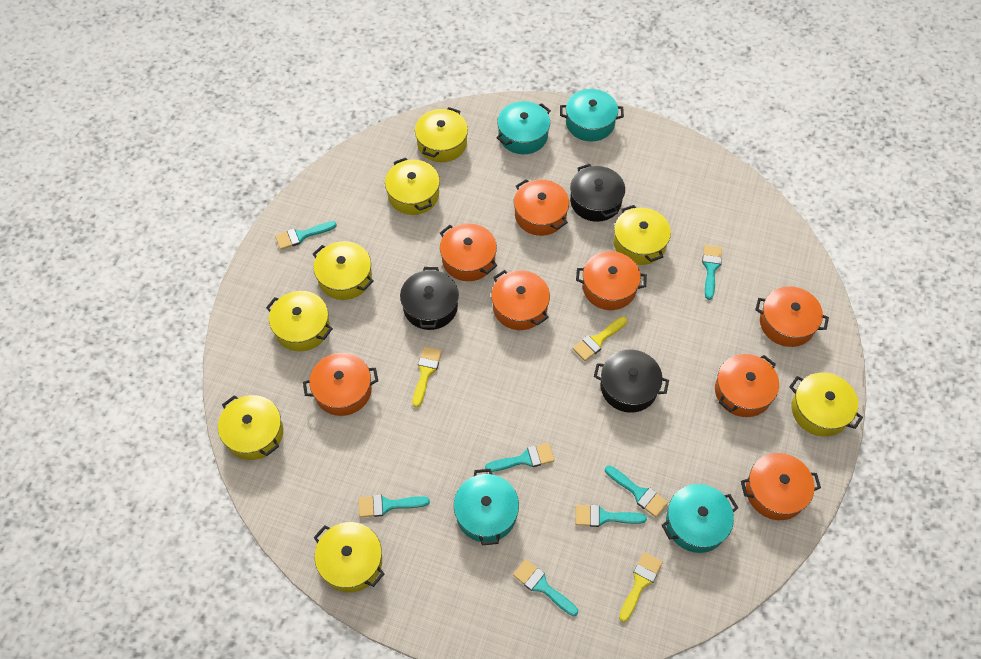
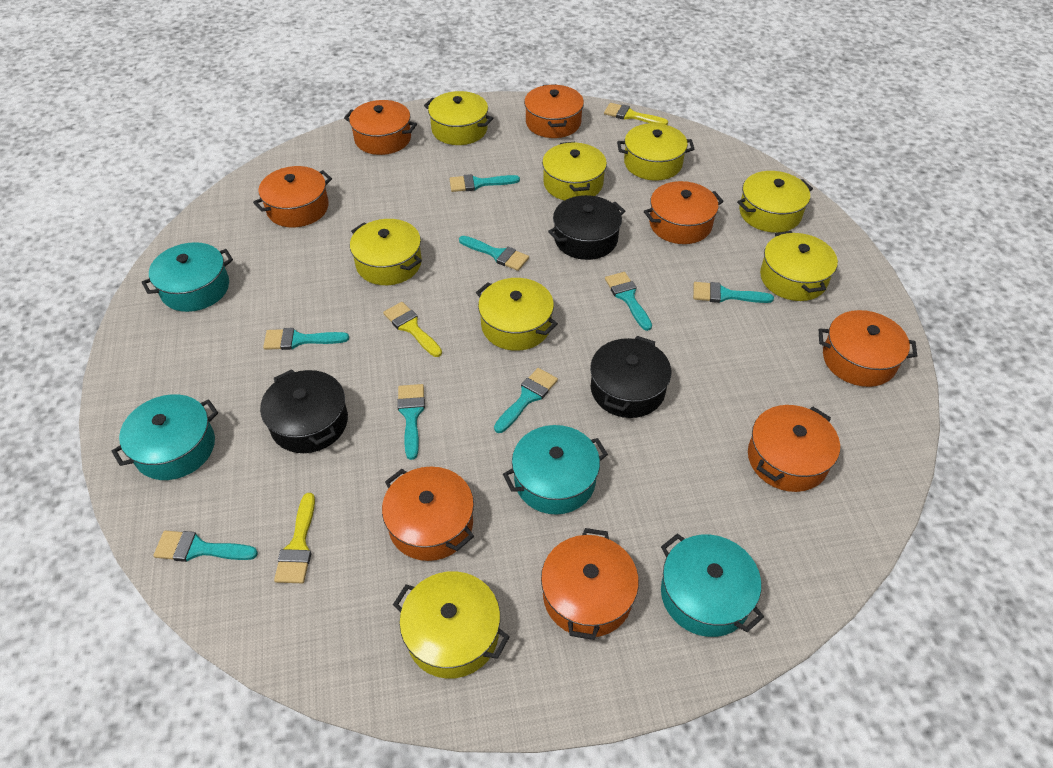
turquoise brush: 7 -> 8

